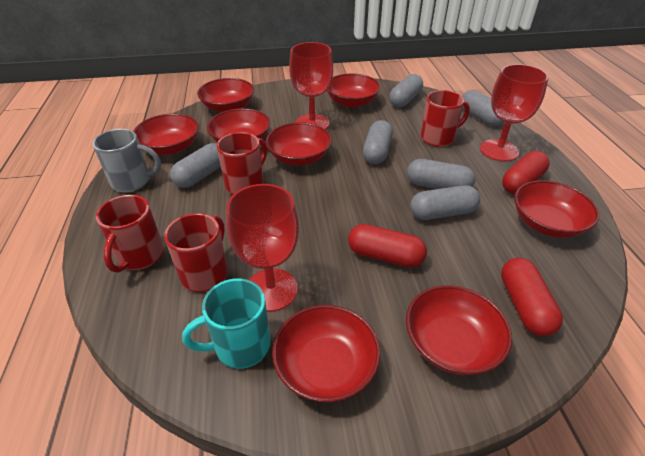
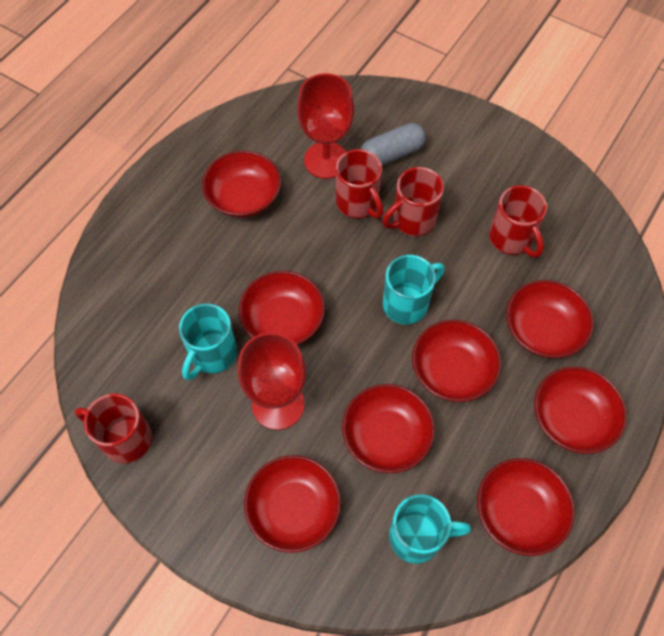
grey capsule: 6 -> 1
grey mug: 1 -> 0
red capsule: 3 -> 0
red goblet: 3 -> 2
turquoise mug: 1 -> 3

